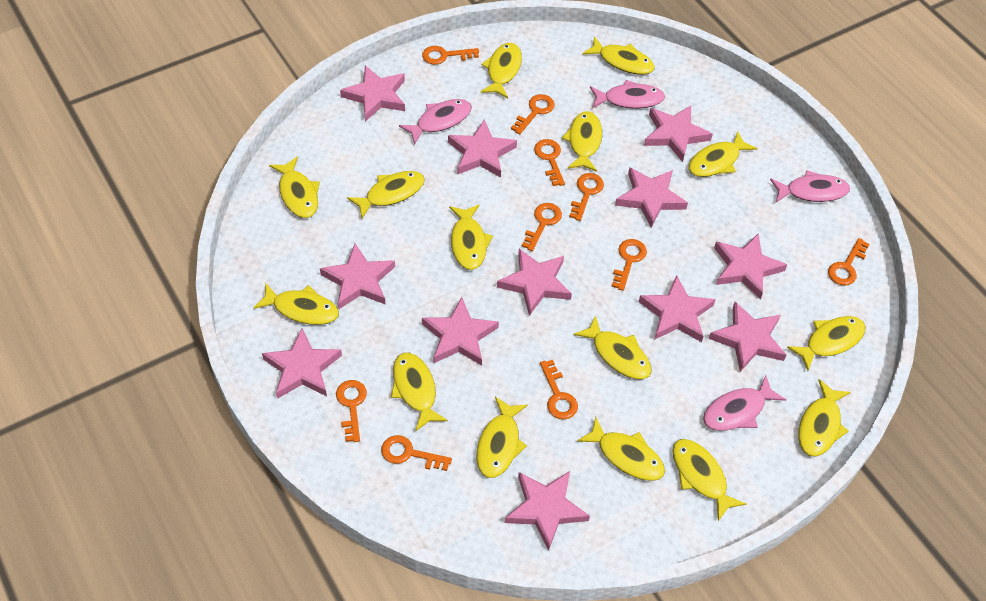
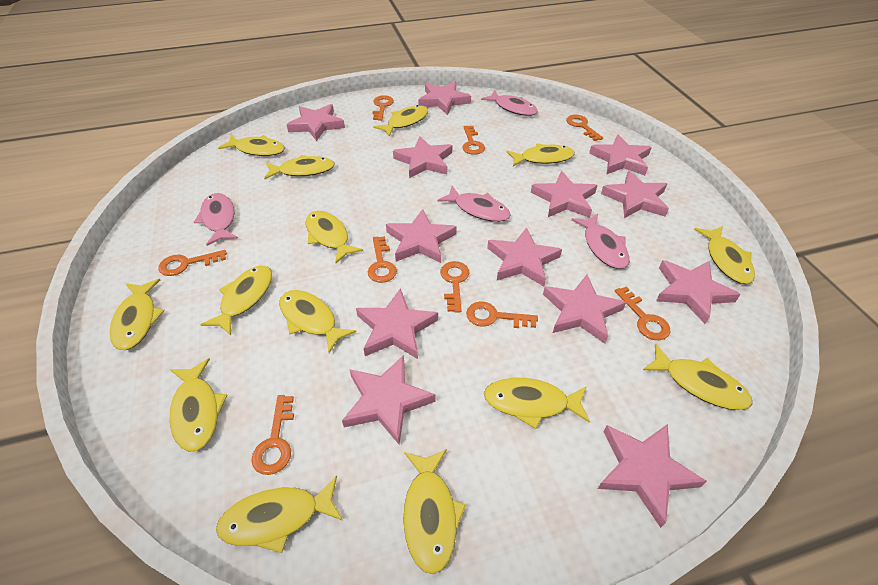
orange key: 10 -> 9
pink star: 12 -> 13
yellow fish: 15 -> 14

